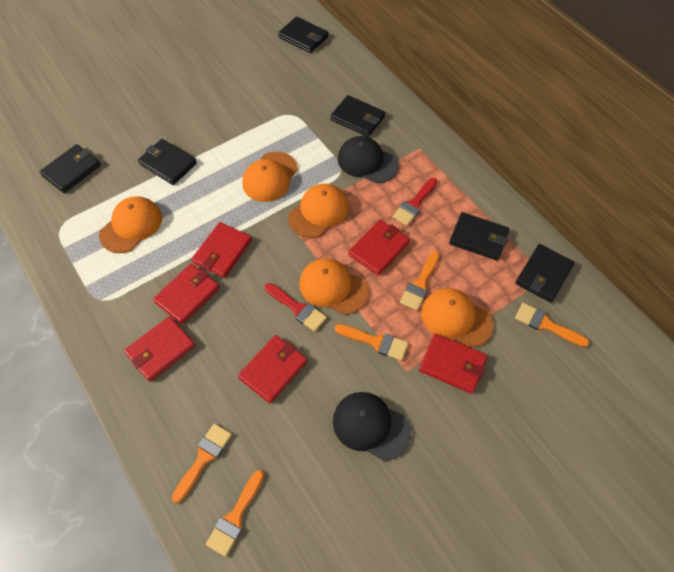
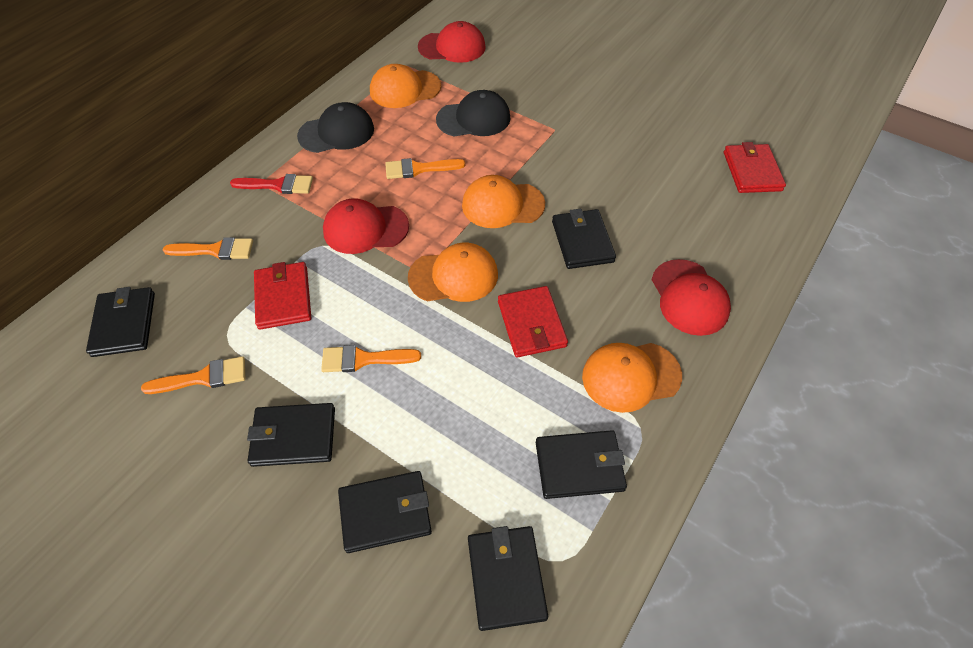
orange brush: 5 -> 4
orange cap: 5 -> 4
red brush: 2 -> 1
red cap: 0 -> 3
red wallet: 6 -> 3

